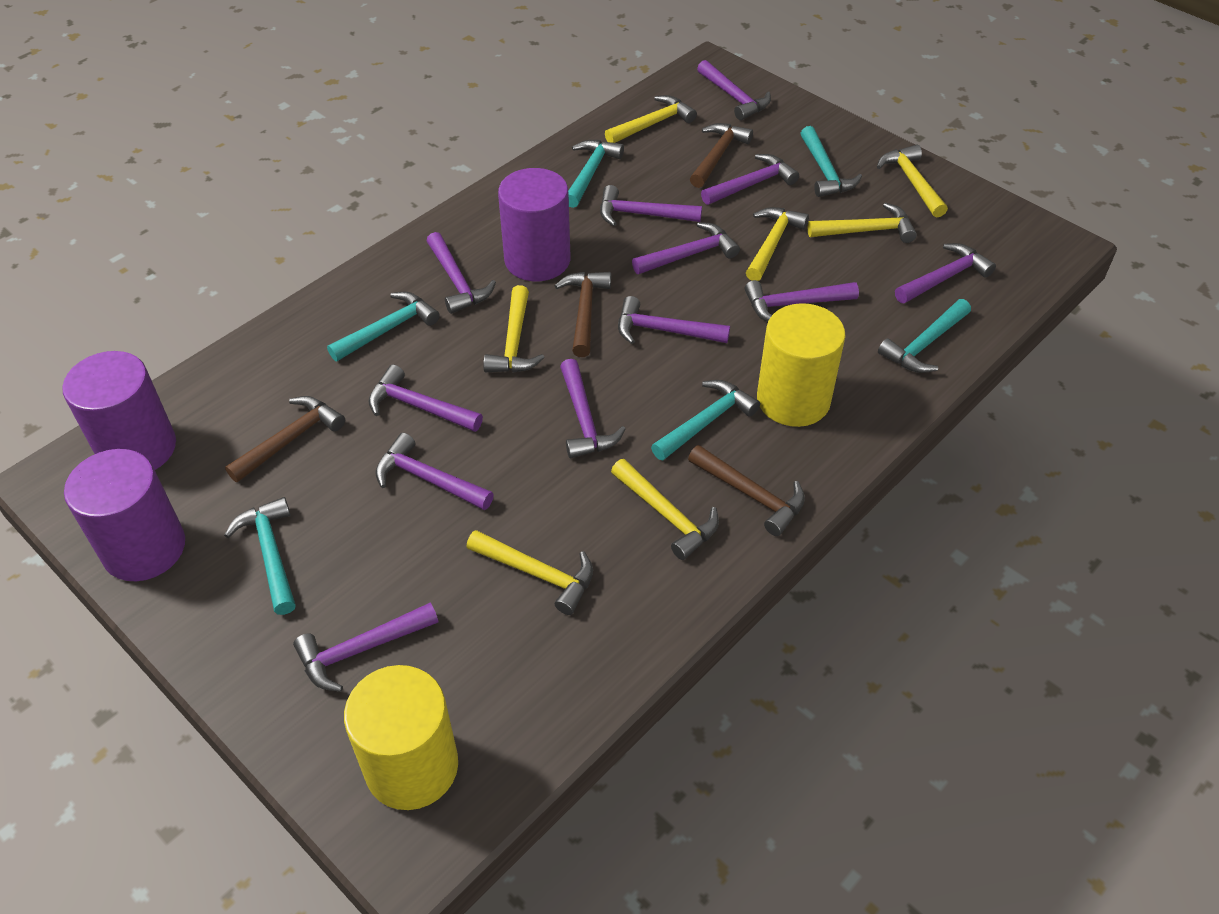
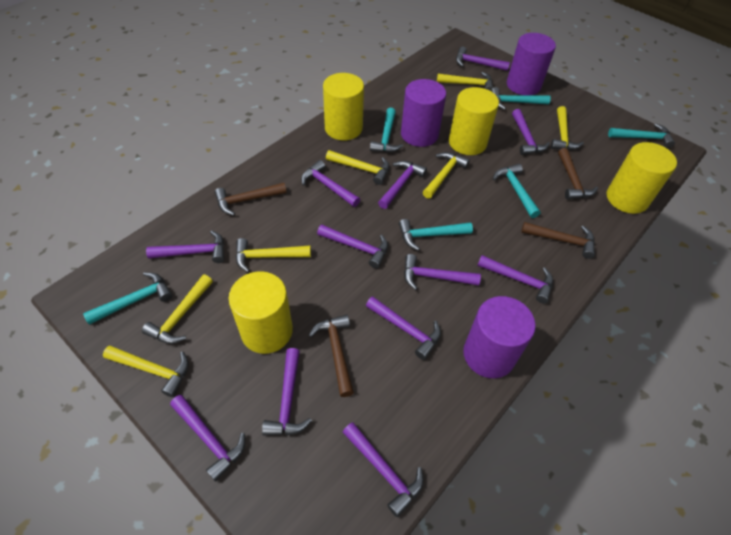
yellow cylinder: 2 -> 4

